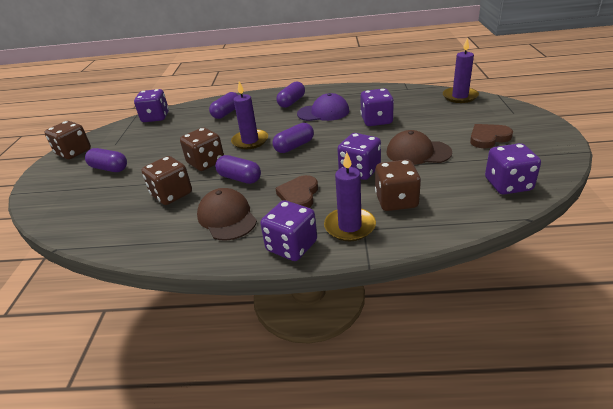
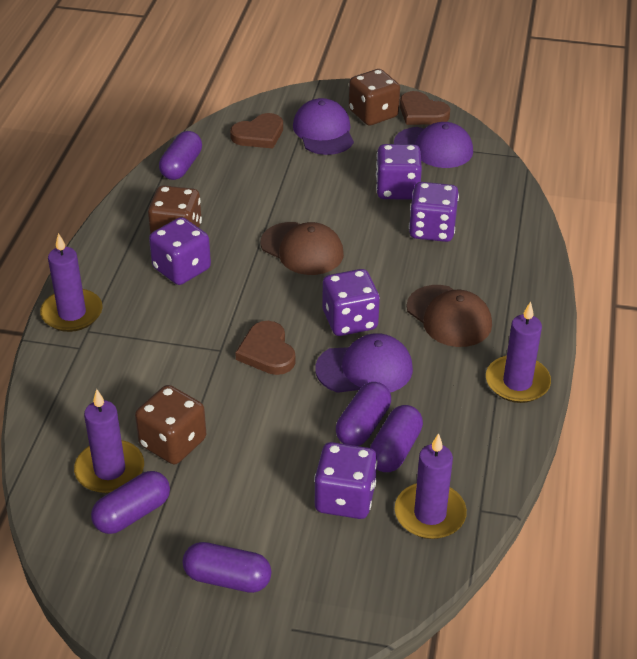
brown dice: 4 -> 3
brown heart: 2 -> 3
purple candle: 3 -> 4
purple cap: 1 -> 3

